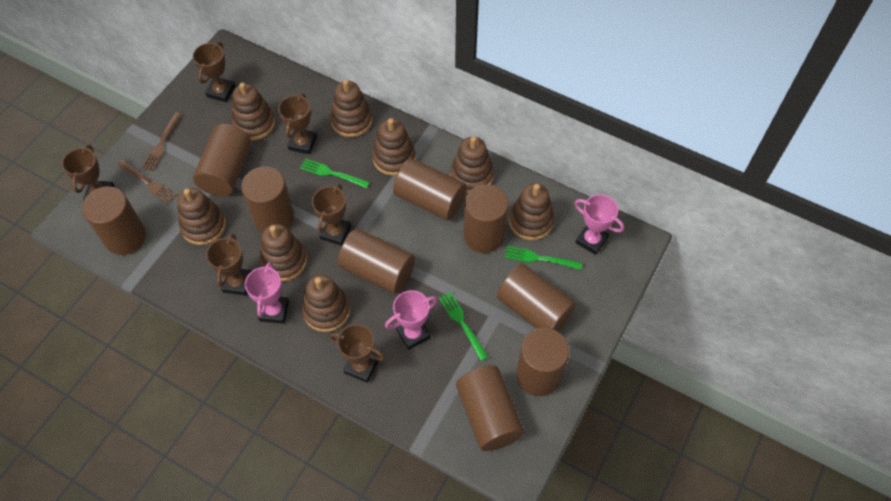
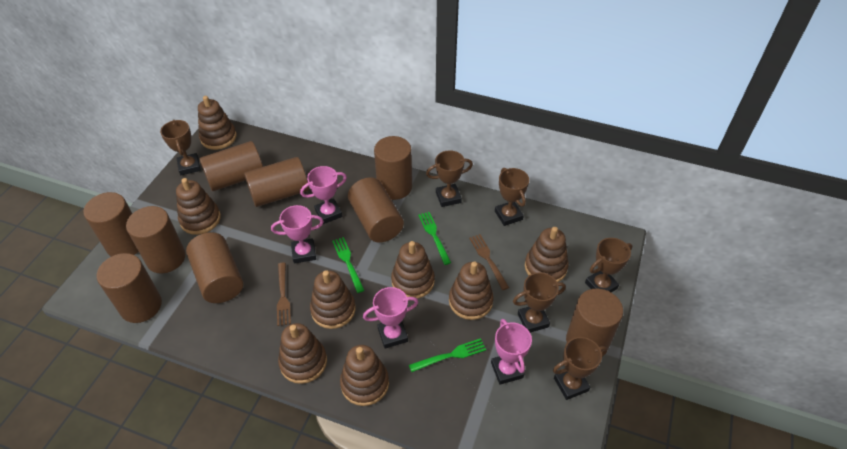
pink trophy: 3 -> 4

